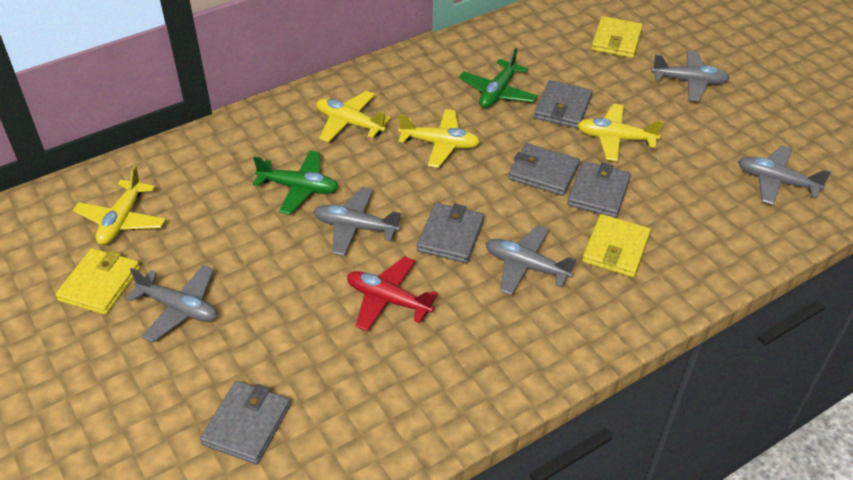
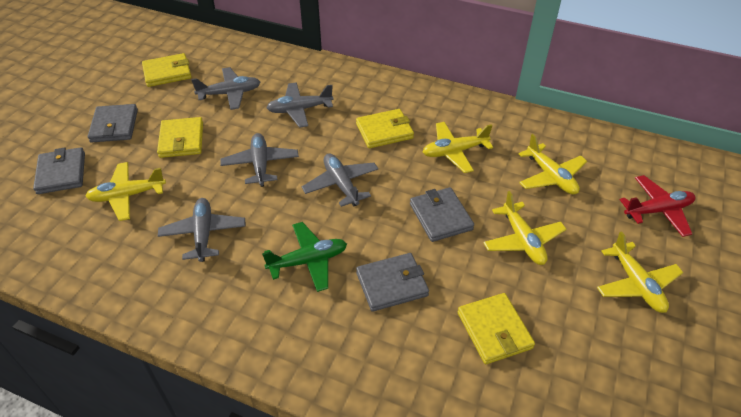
green plane: 2 -> 1
grey wallet: 5 -> 4
yellow plane: 4 -> 5
yellow wallet: 3 -> 4

